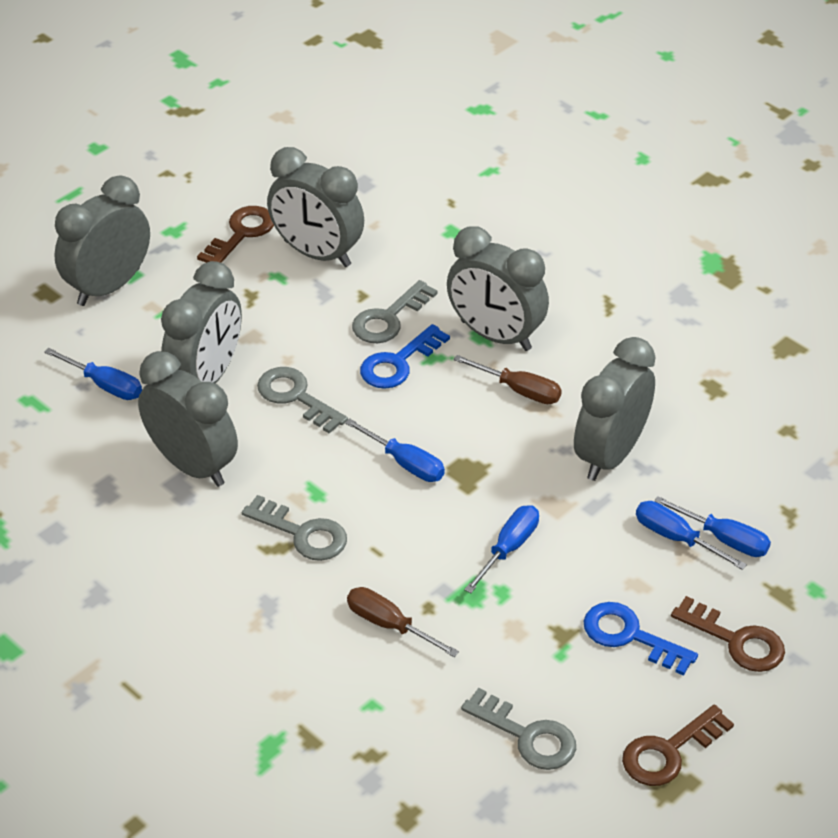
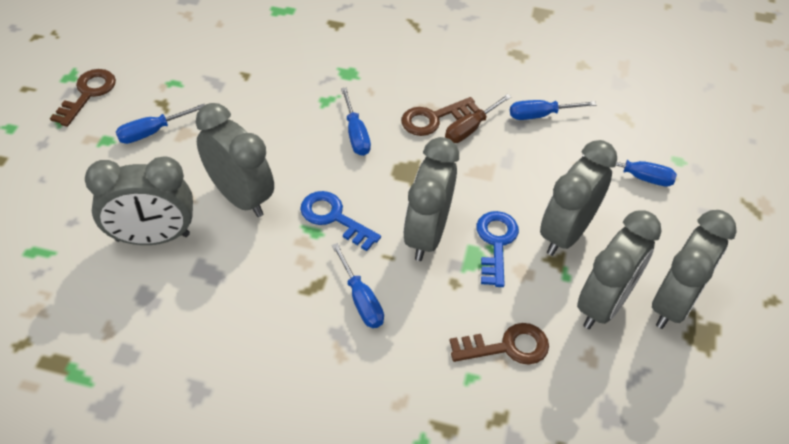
brown screwdriver: 2 -> 1
grey key: 4 -> 0

